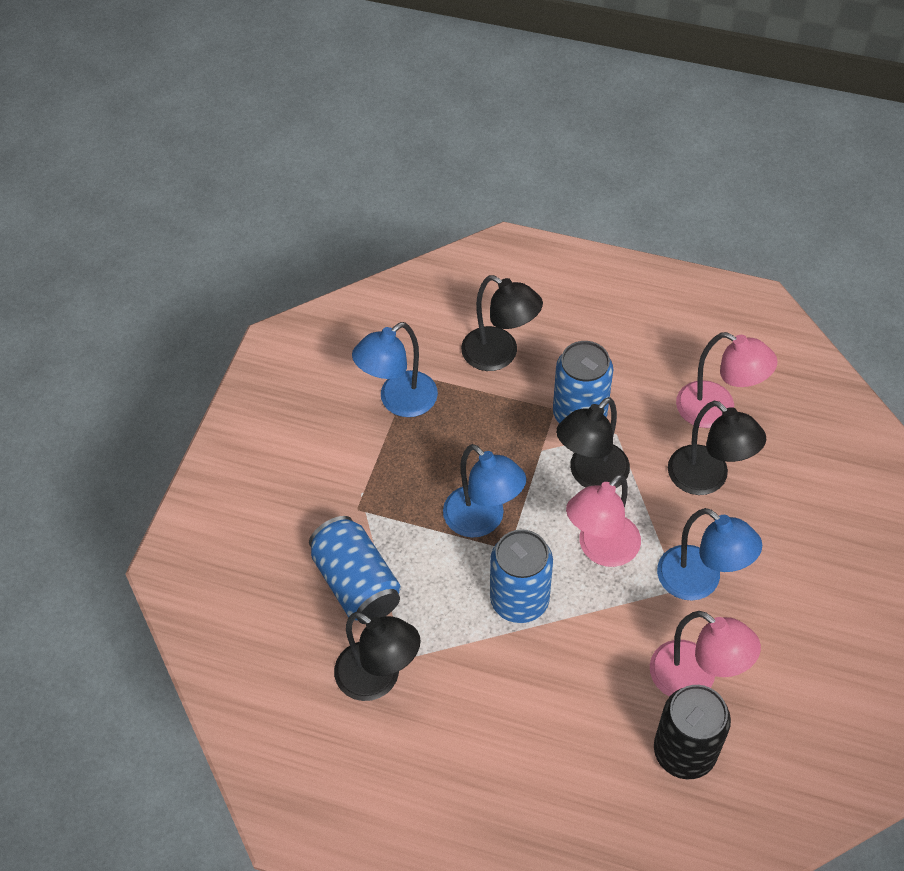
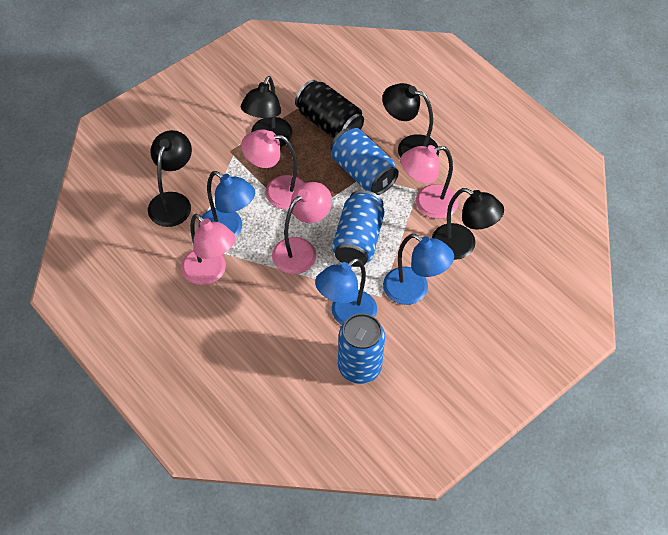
pink lamp: 3 -> 4

